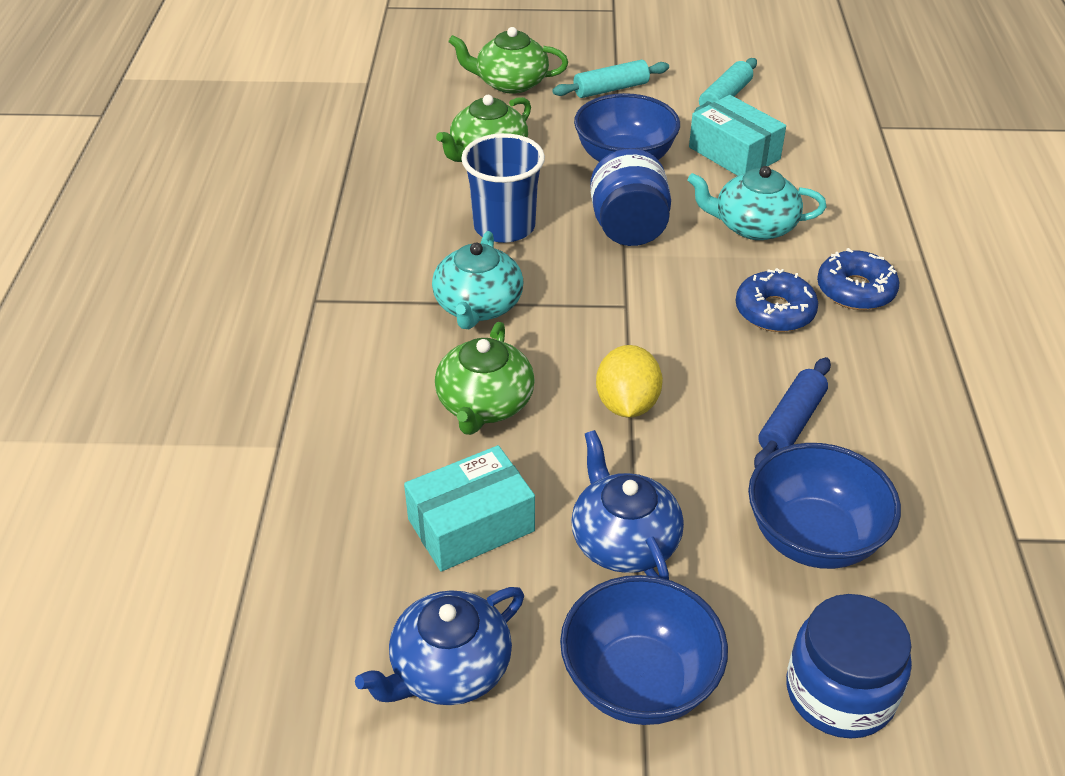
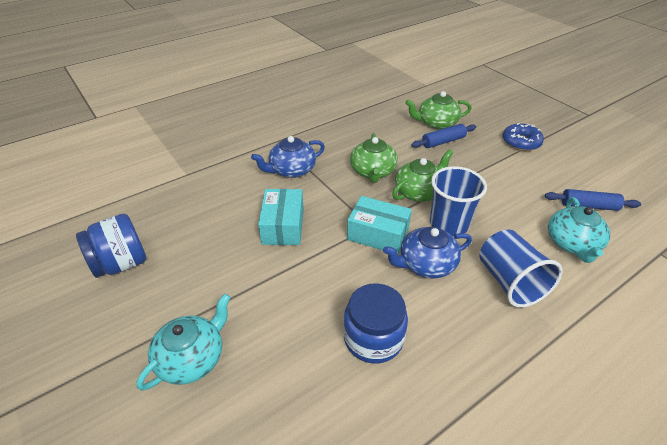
blue bowl: 3 -> 0
blue cup: 1 -> 2
blue donut: 2 -> 1
blue rolling pin: 1 -> 2
turquoise rolling pin: 2 -> 0
yellow lemon: 1 -> 0

